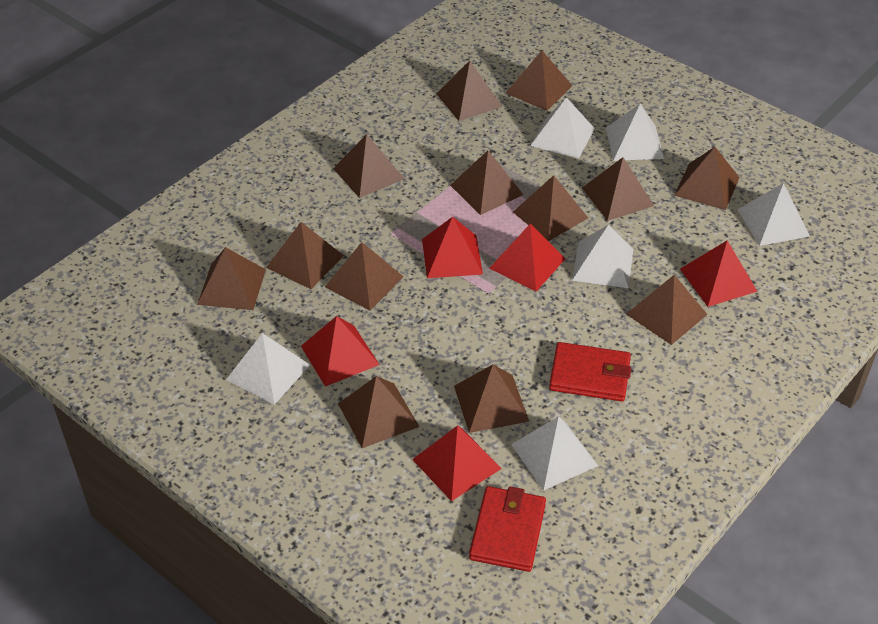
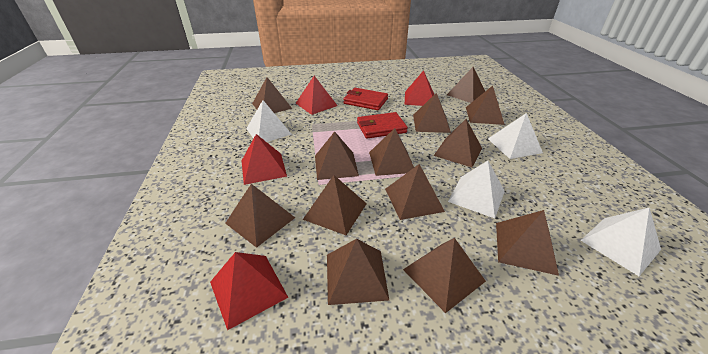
red pyramid: 5 -> 4
white pyramid: 6 -> 4

